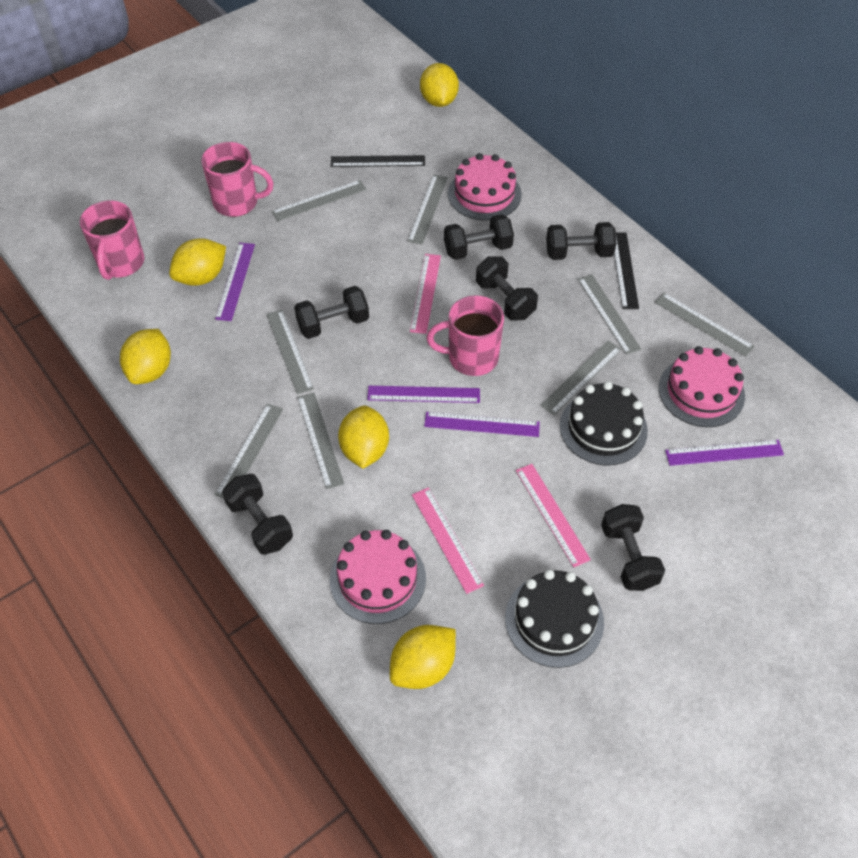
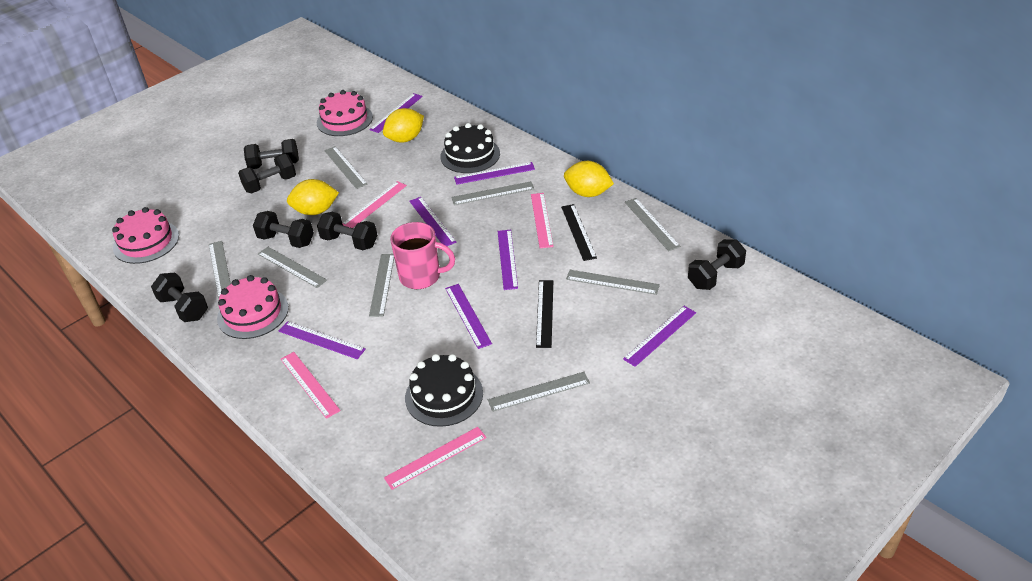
pink mug: 3 -> 1
pink ruler: 3 -> 4
purple ruler: 4 -> 7
yellow lemon: 5 -> 3

